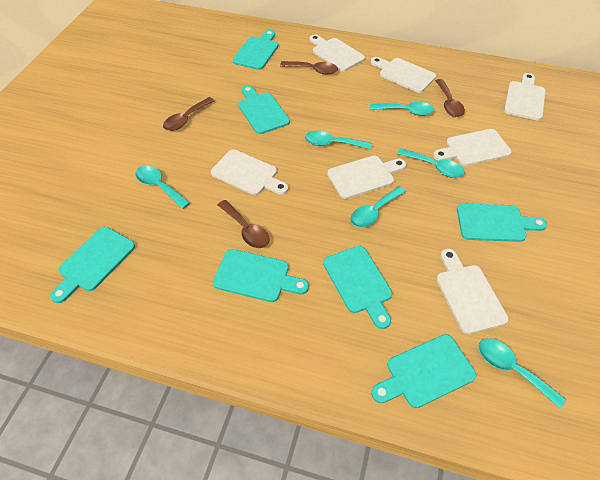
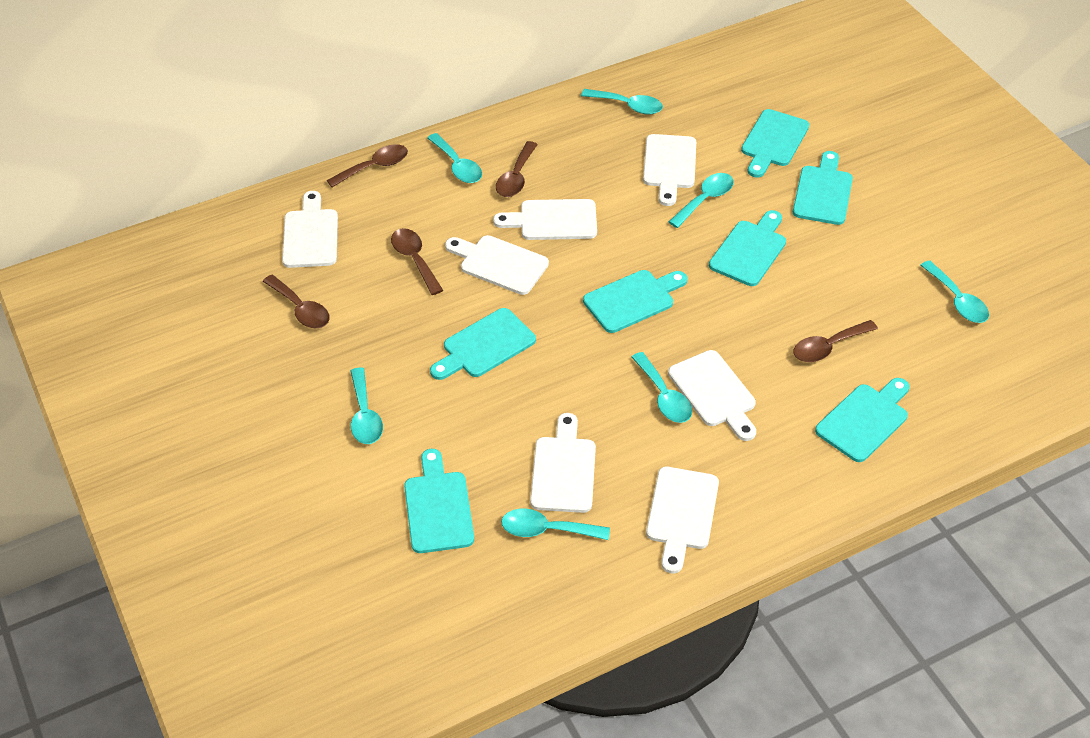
brown spoon: 4 -> 5
turquoise spoon: 6 -> 7

